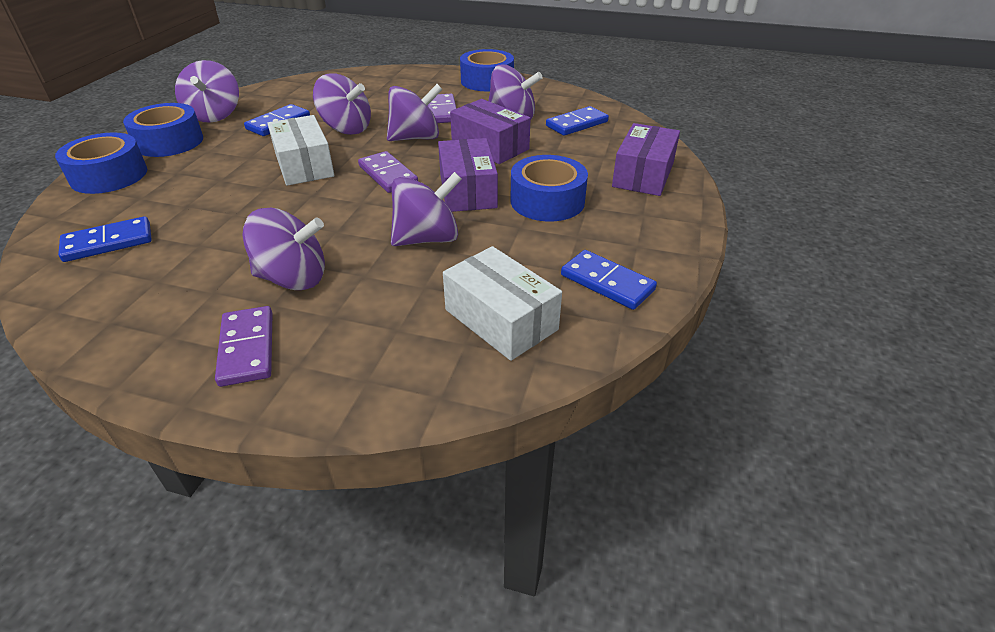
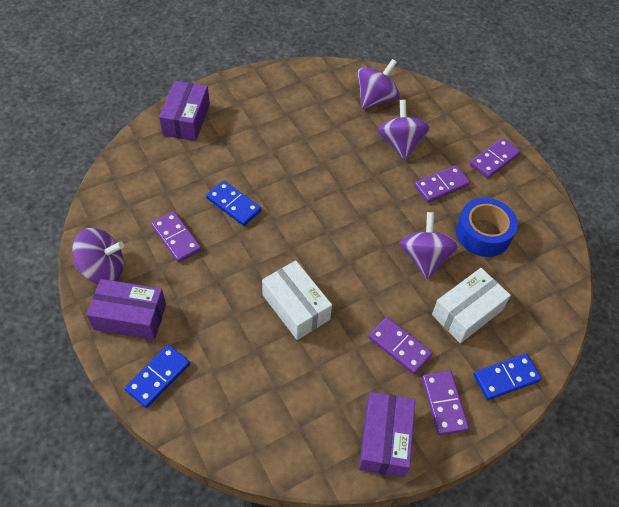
blue domino: 4 -> 3
blue tape: 4 -> 1
purple domino: 3 -> 5
purple spinning top: 6 -> 4

